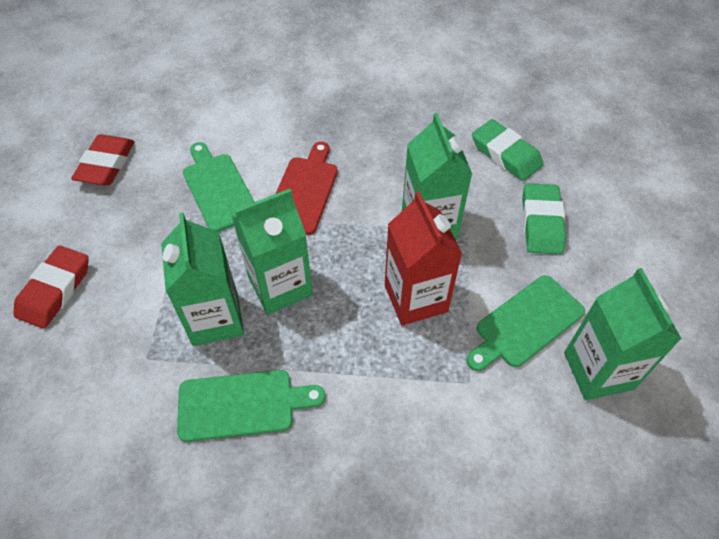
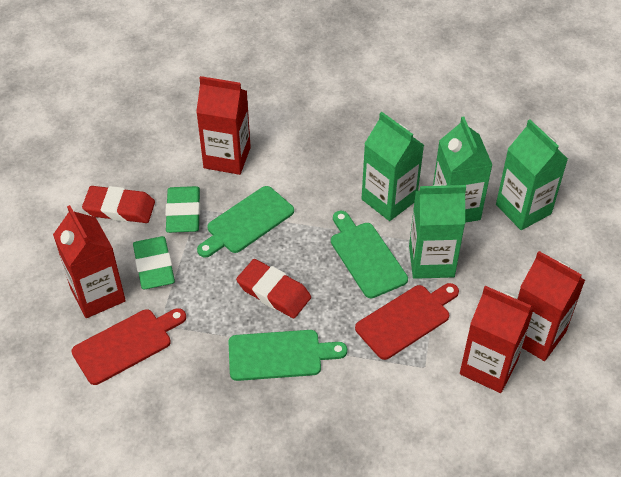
red carton: 1 -> 4
red cutting board: 1 -> 2

